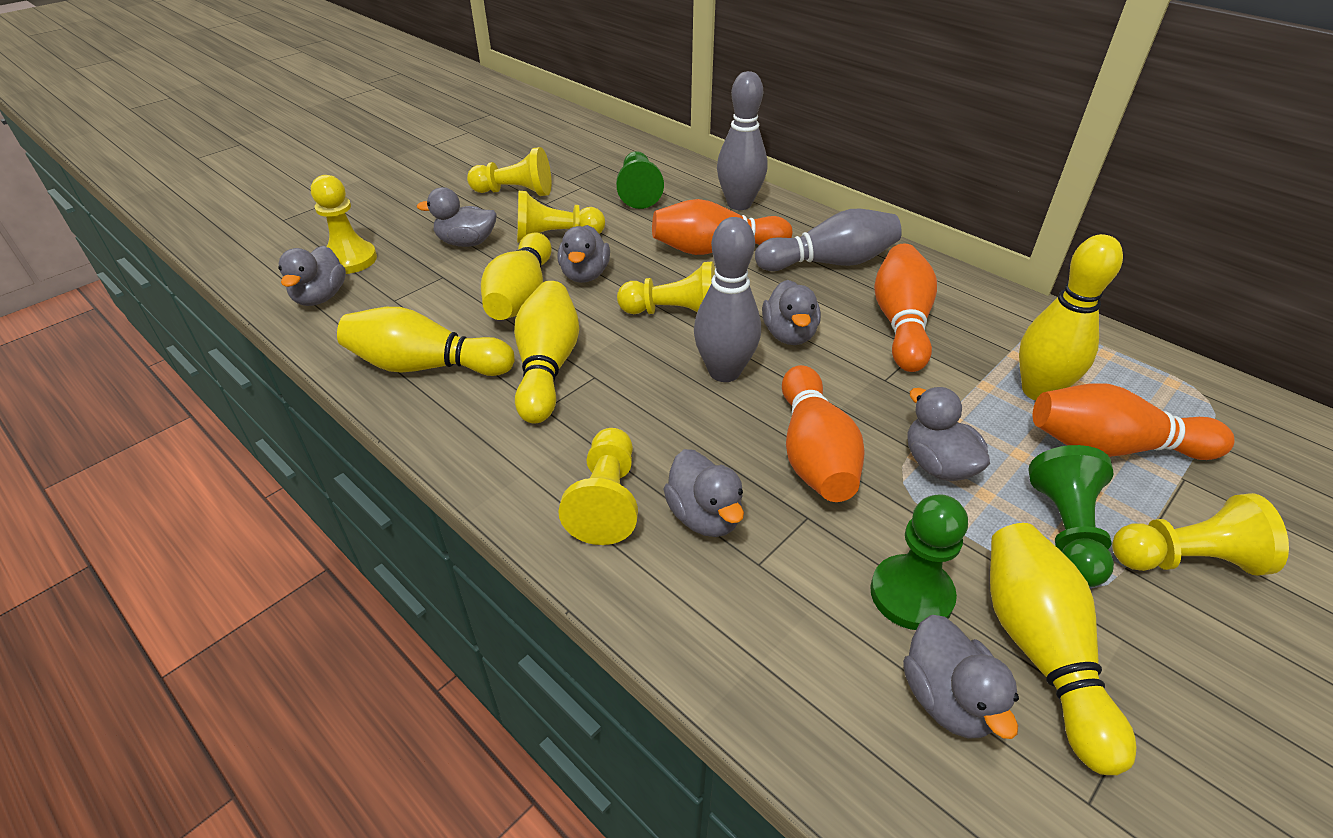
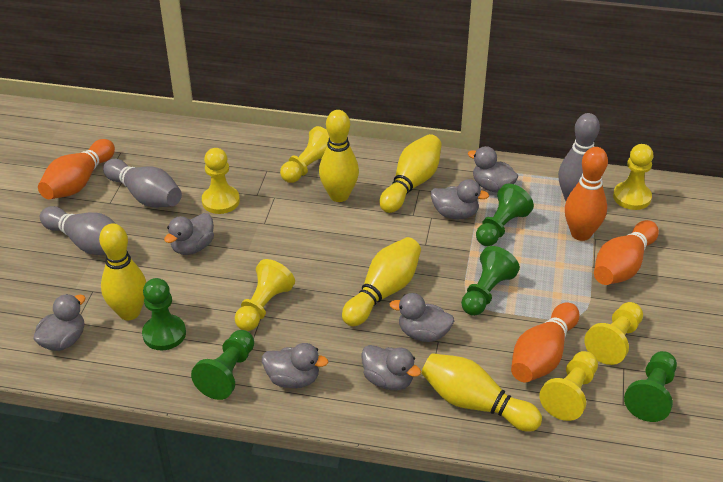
green pawn: 3 -> 5

